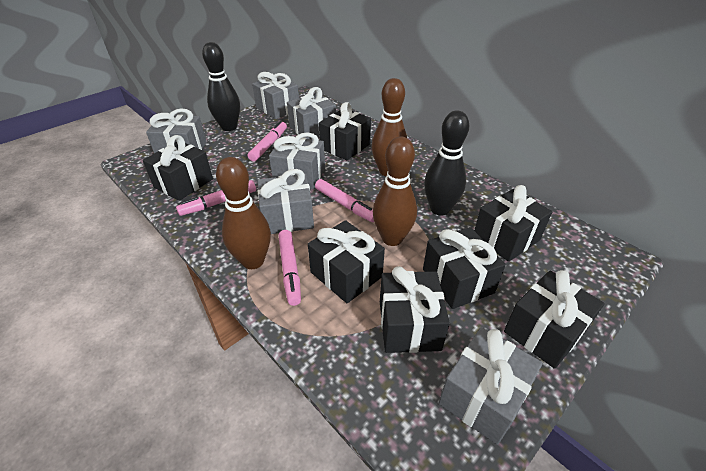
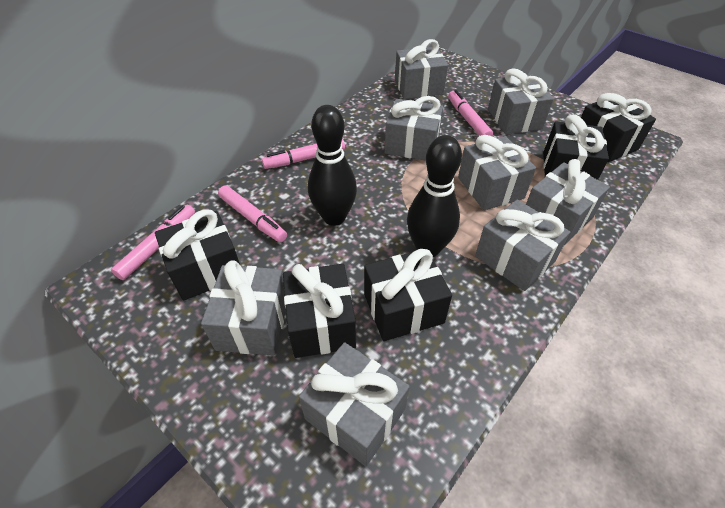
black gift: 7 -> 5
brown bowling pin: 3 -> 0
grey gift: 6 -> 8

